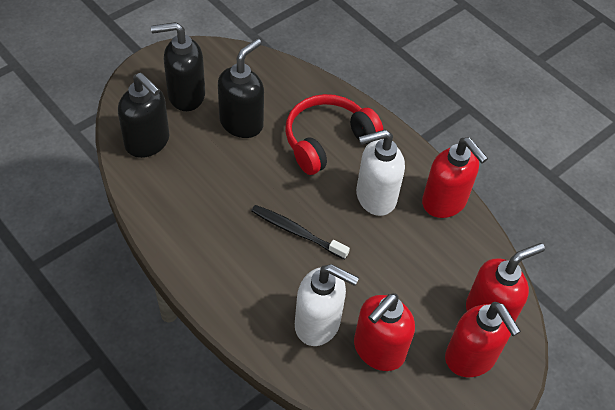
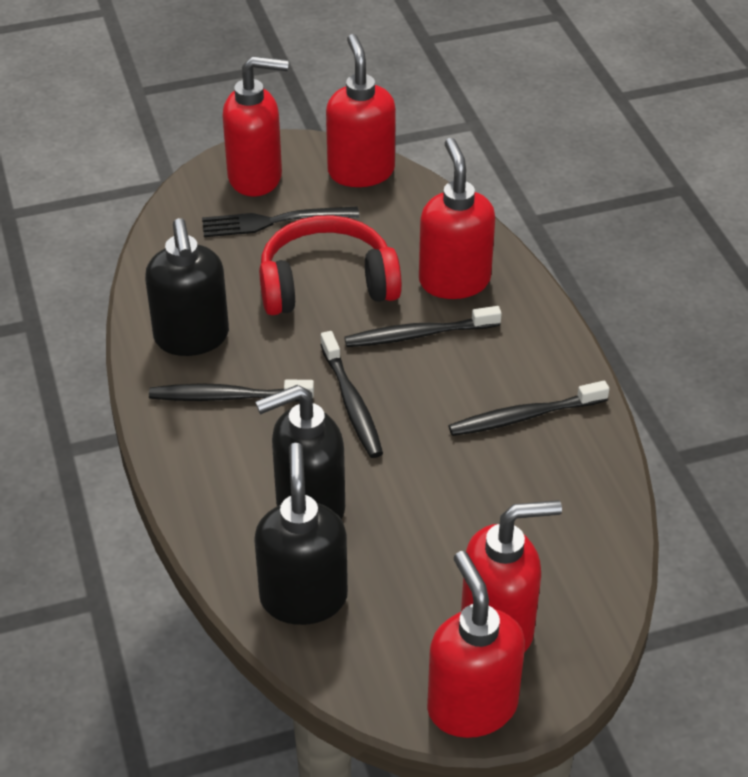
black fork: 0 -> 1
black toothbrush: 1 -> 4
red soap dispenser: 4 -> 5
white soap dispenser: 2 -> 0

